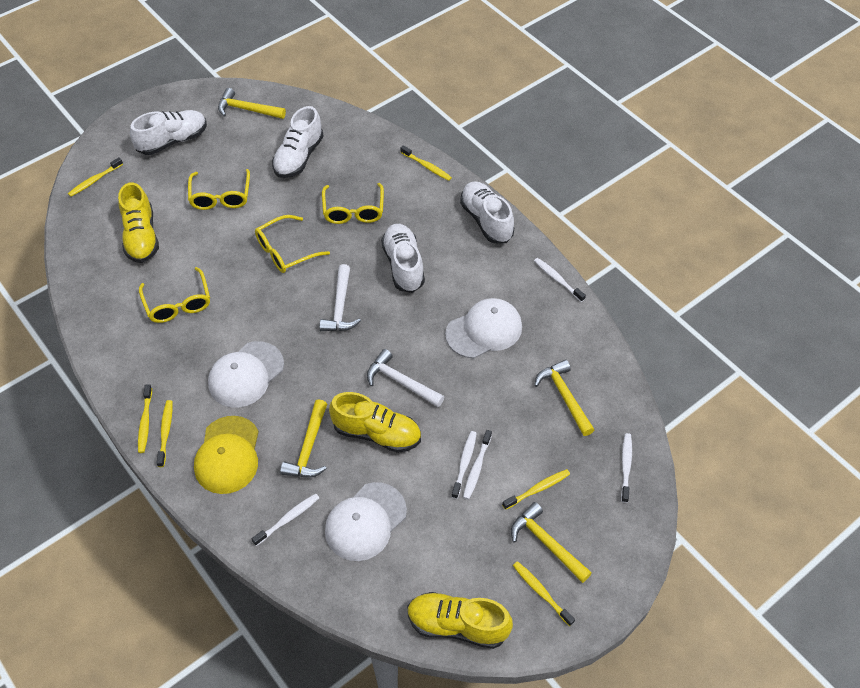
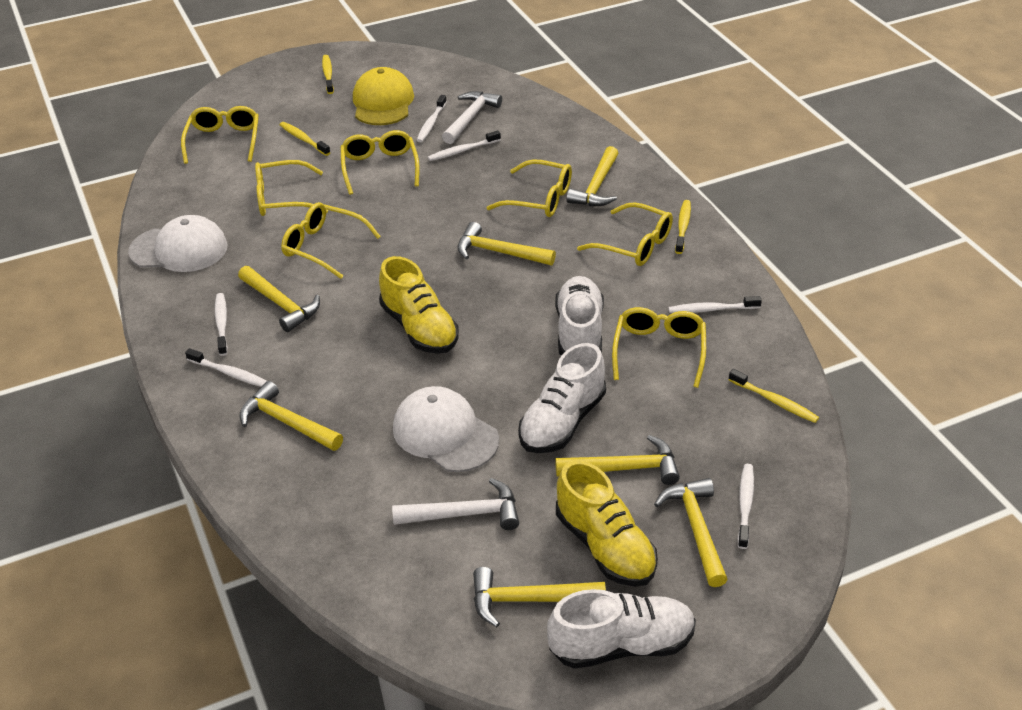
white cap: 3 -> 2
white shoe: 4 -> 3
white toothbrush: 5 -> 6
yellow glasses: 4 -> 7
yellow hammer: 4 -> 7
yellow shoe: 3 -> 2
yellow toothbrush: 6 -> 4

